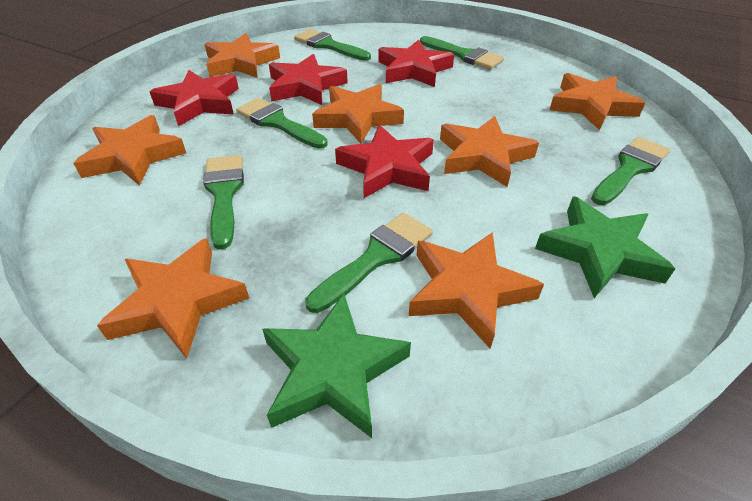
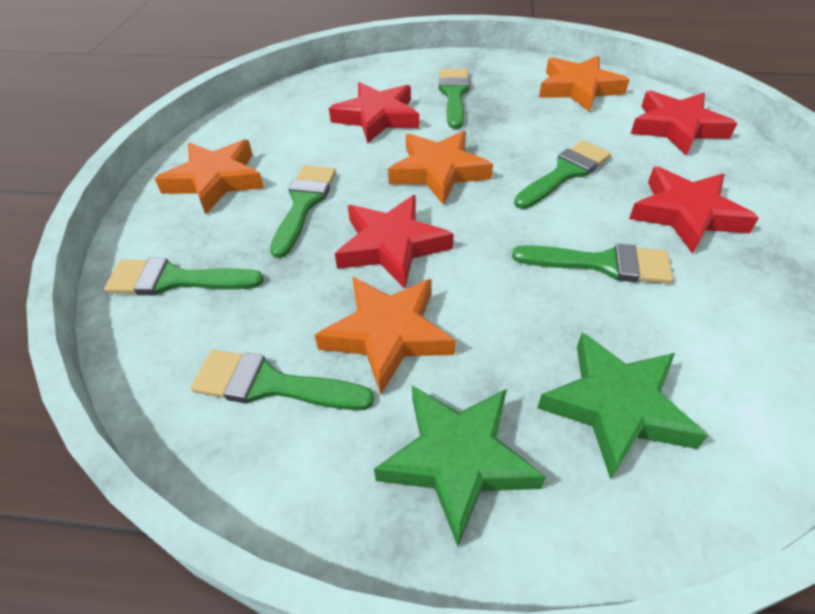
orange star: 7 -> 4

